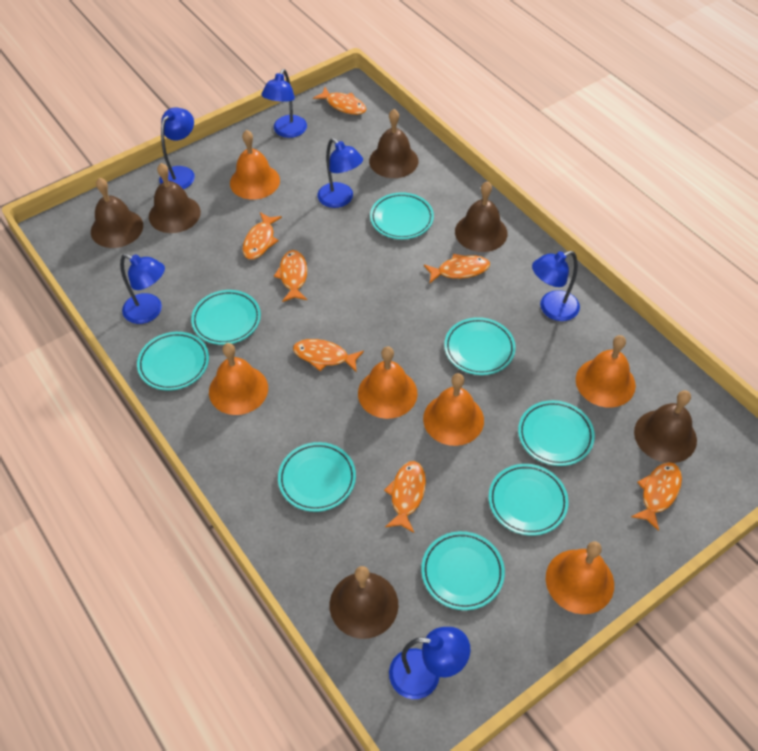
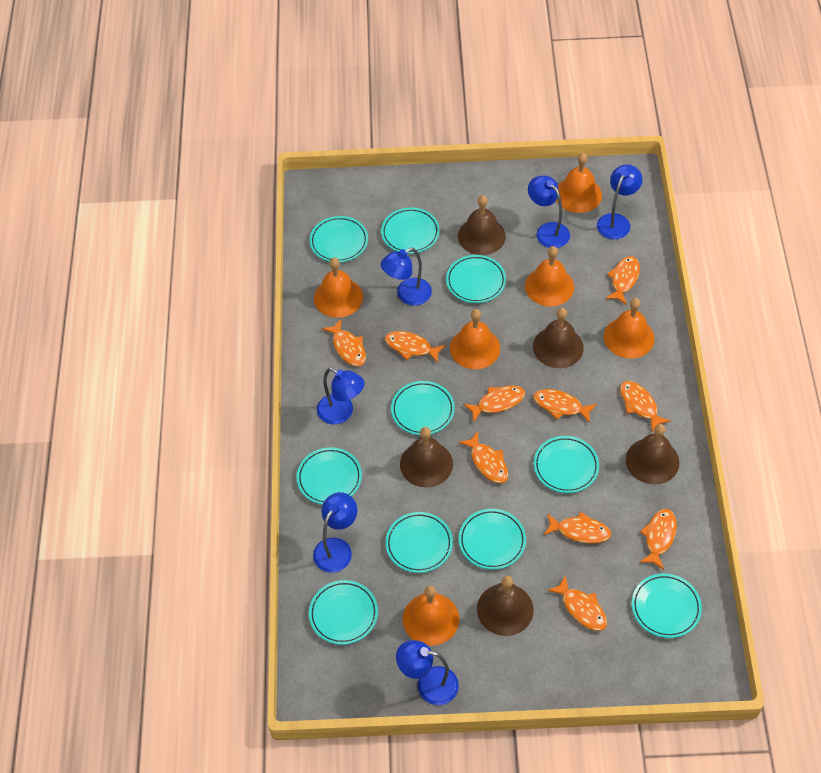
brown bell: 6 -> 5
orange fish: 7 -> 10
turquoise plate: 8 -> 10

